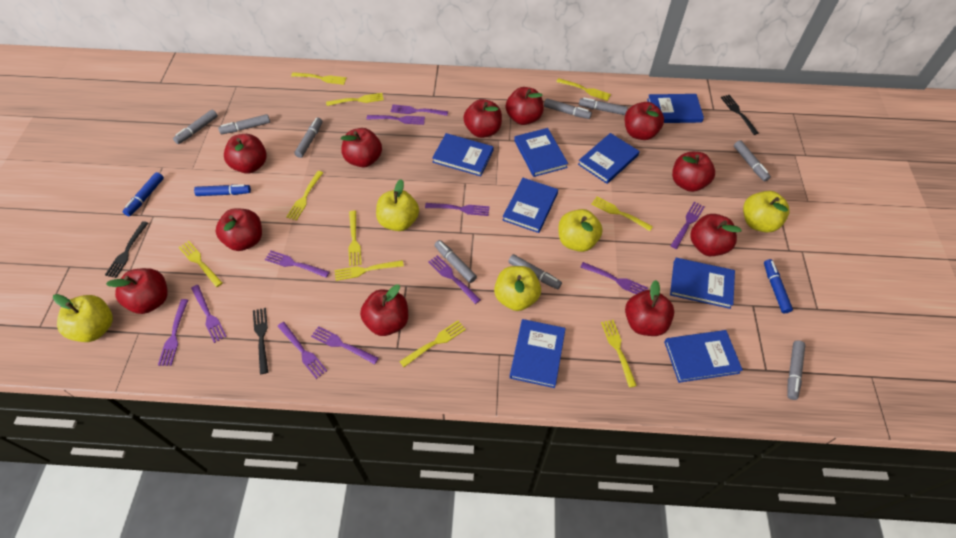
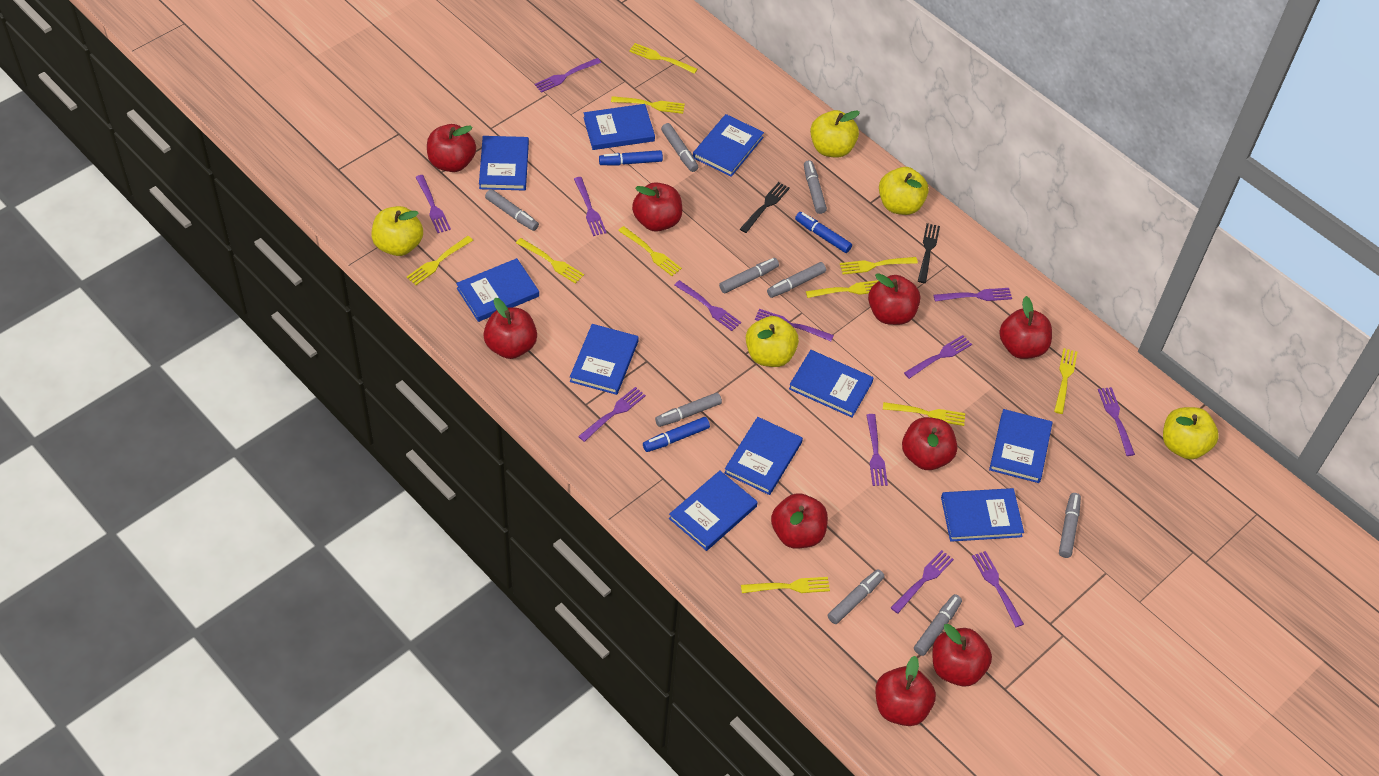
black fork: 3 -> 2
blue book: 8 -> 10
purple fork: 11 -> 12
red apple: 11 -> 9

